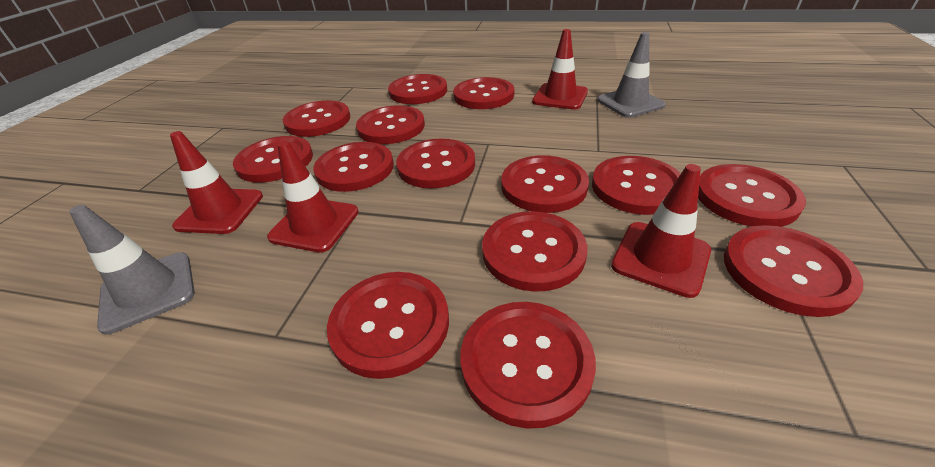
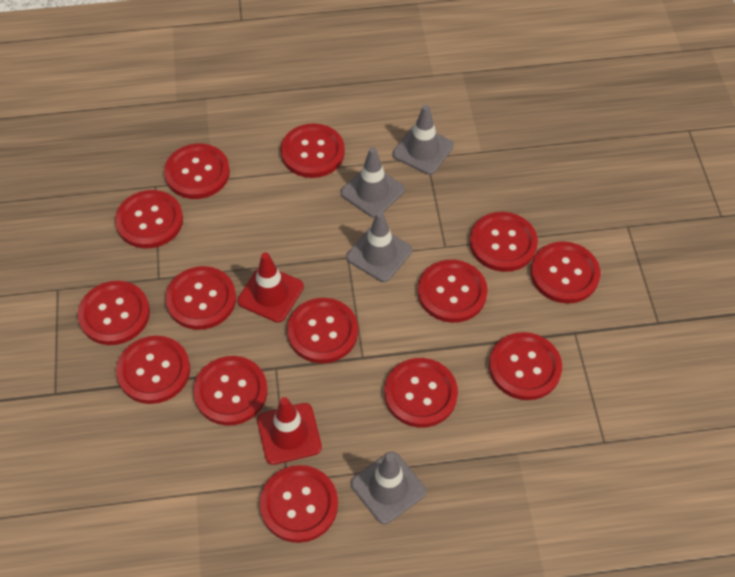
grey traffic cone: 2 -> 4
red traffic cone: 4 -> 2

